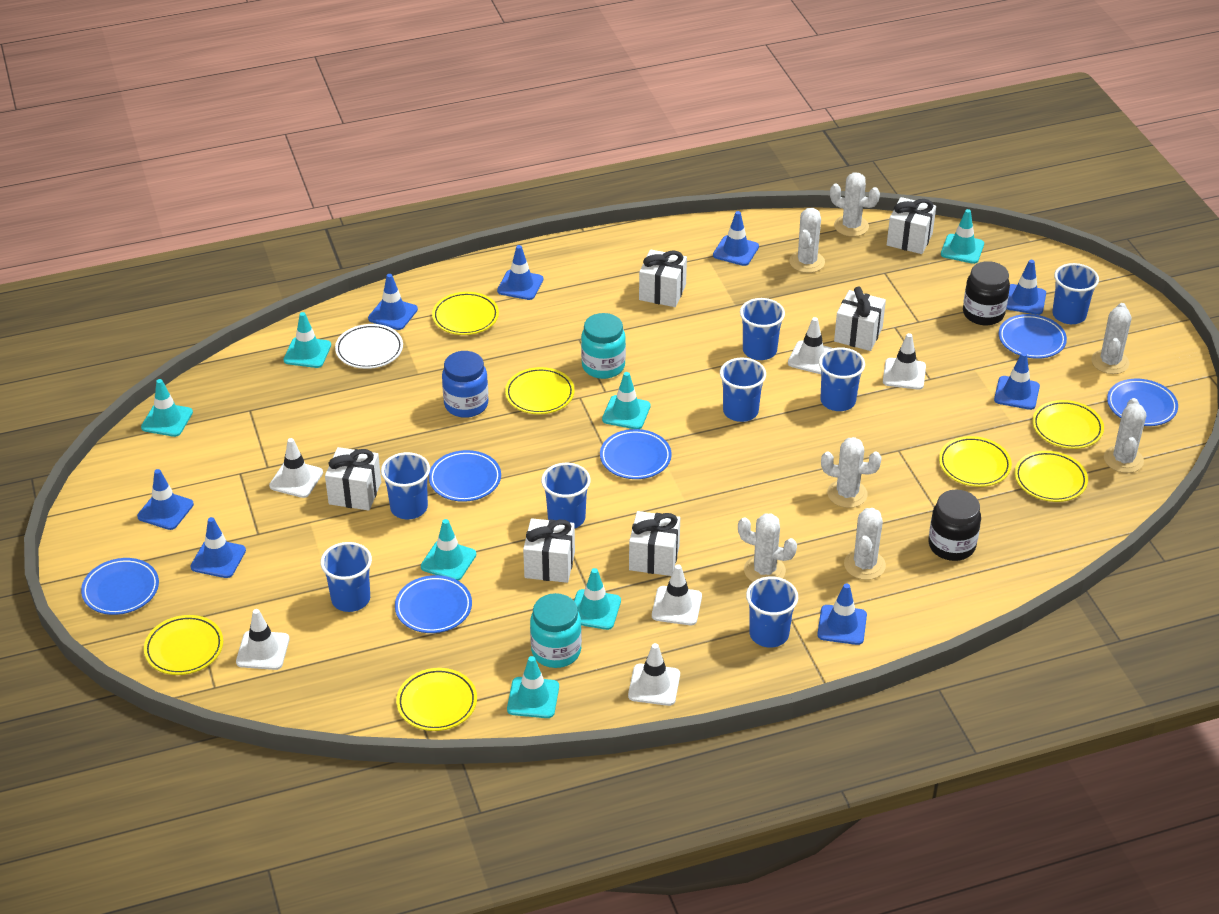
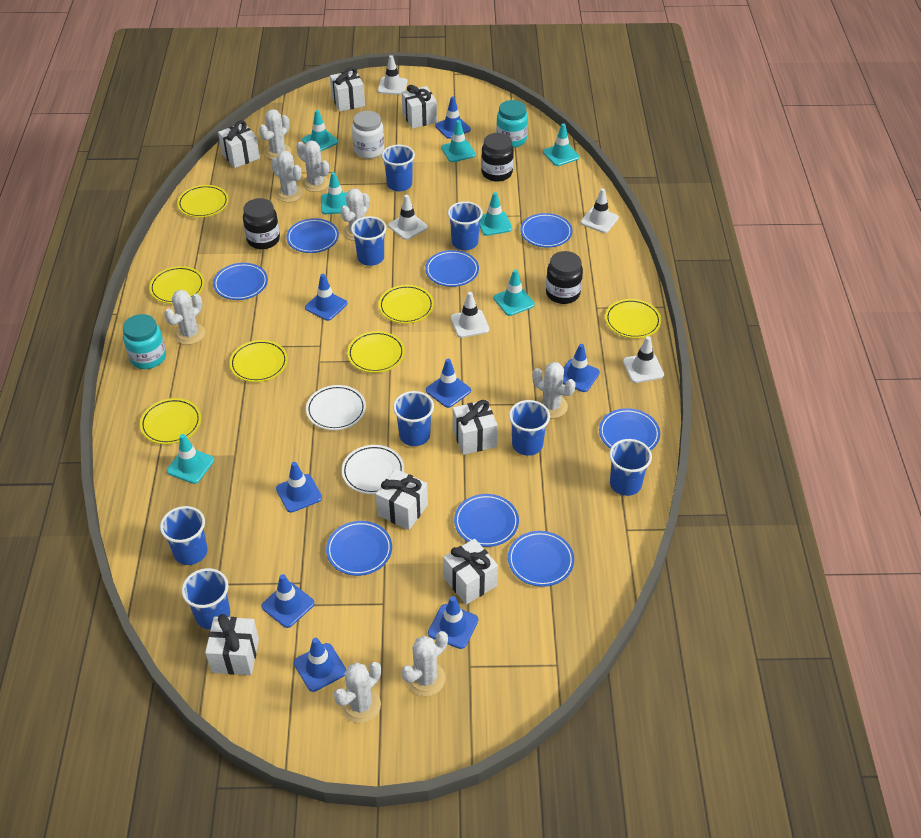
black jar: 2 -> 3
blue jar: 1 -> 0
blue plate: 6 -> 8
white cactus: 7 -> 8
white gift: 6 -> 7
white jar: 0 -> 1
white plate: 1 -> 2
white traffic cone: 6 -> 5

